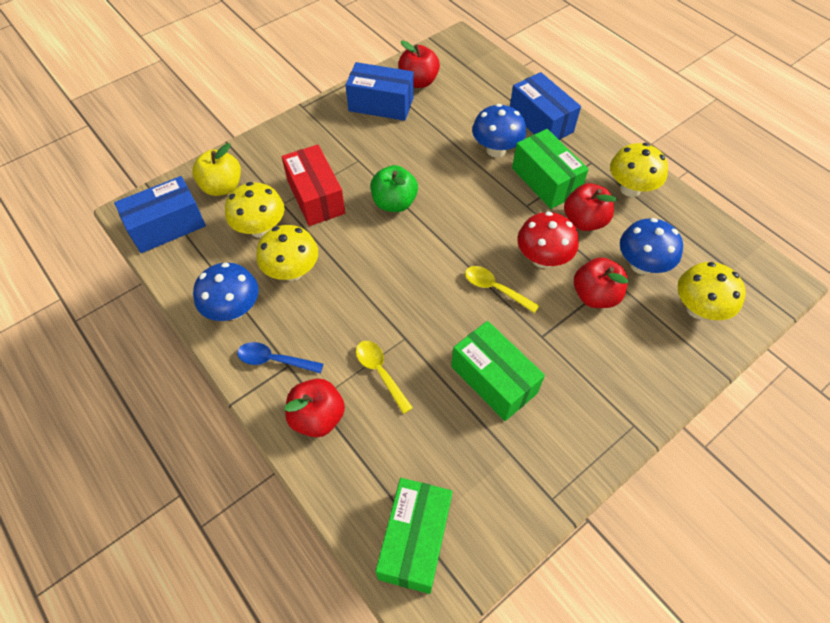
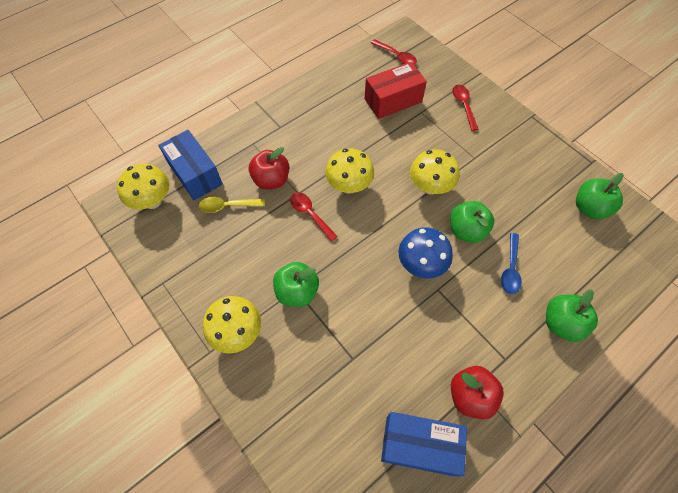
blue box: 3 -> 2
blue mushroom: 3 -> 1
green apple: 1 -> 4
green box: 3 -> 0
red apple: 4 -> 2
red mushroom: 1 -> 0
red spoon: 0 -> 3
yellow apple: 1 -> 0
yellow spoon: 2 -> 1

